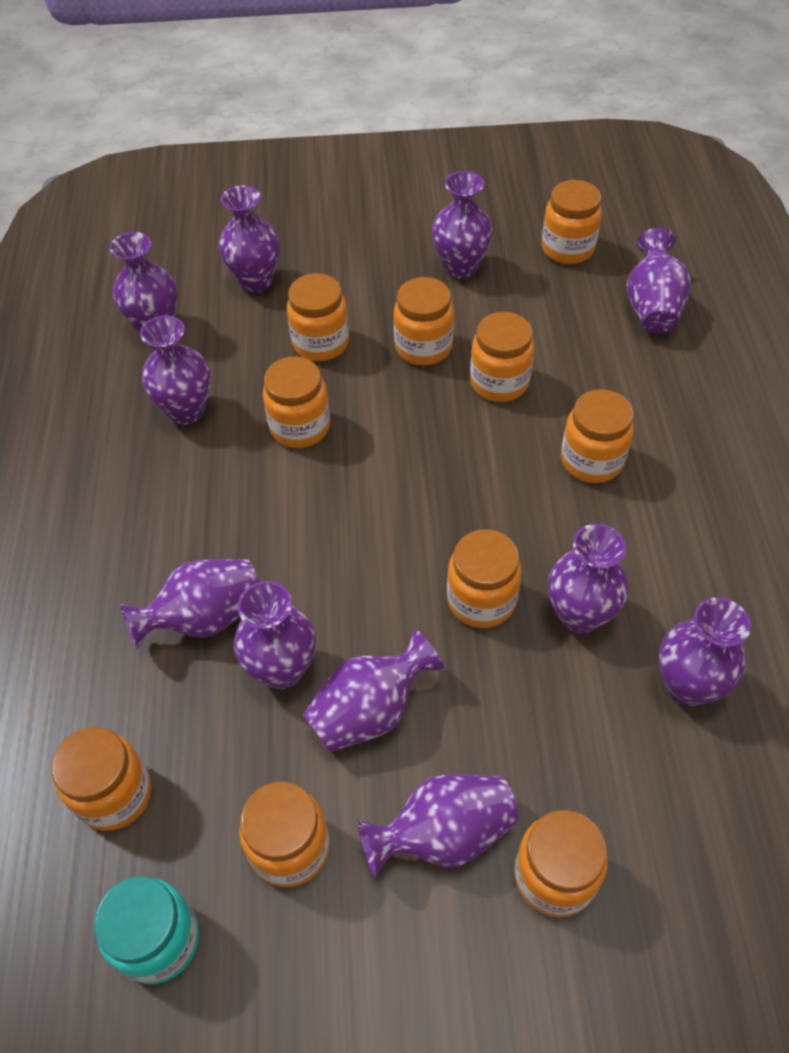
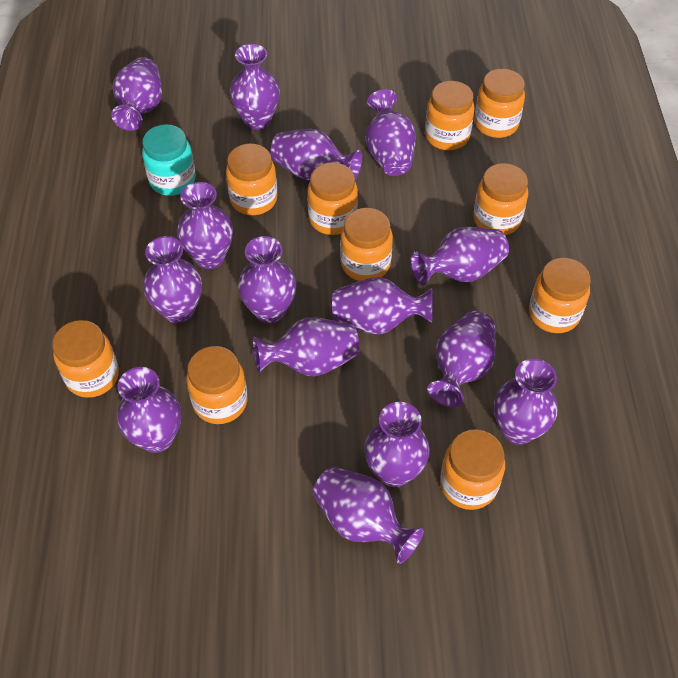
purple vase: 11 -> 15

